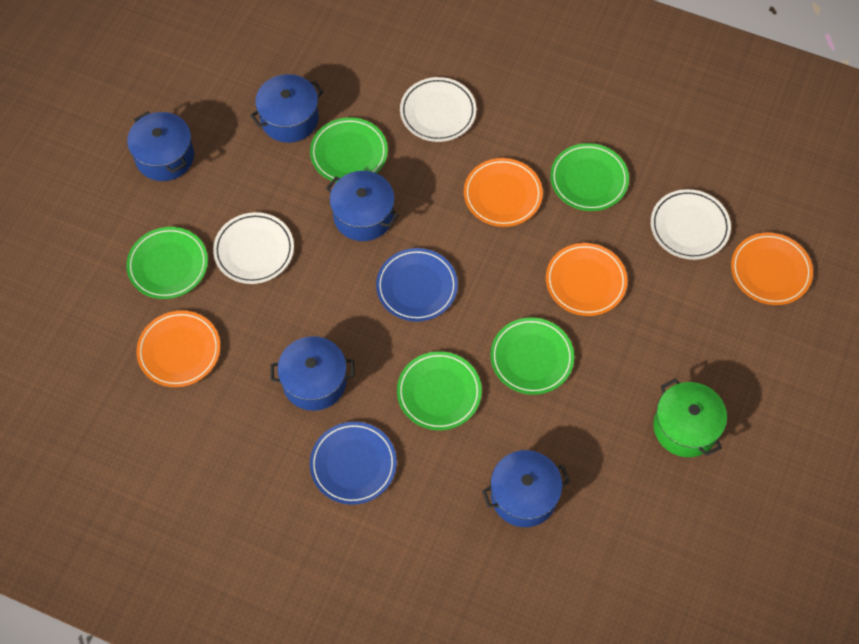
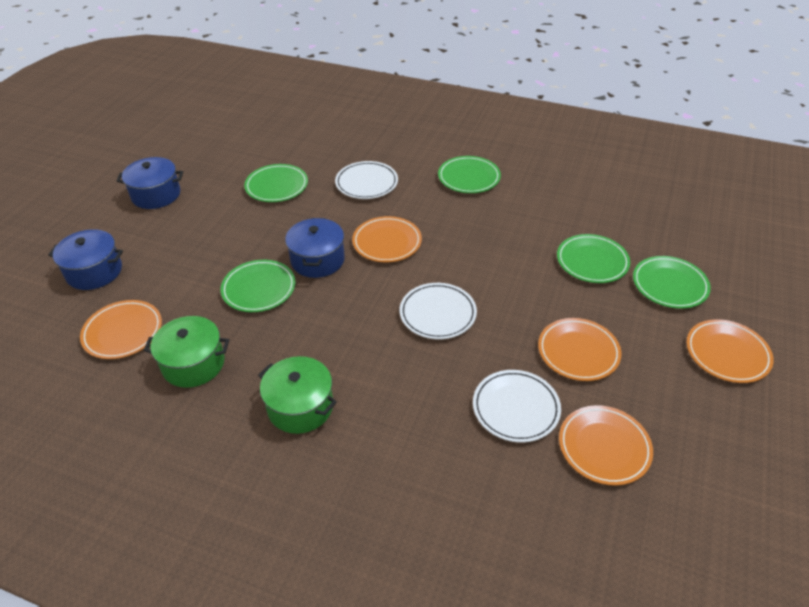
blue plate: 2 -> 0
blue pot: 5 -> 3
green pot: 1 -> 2
orange plate: 4 -> 5

